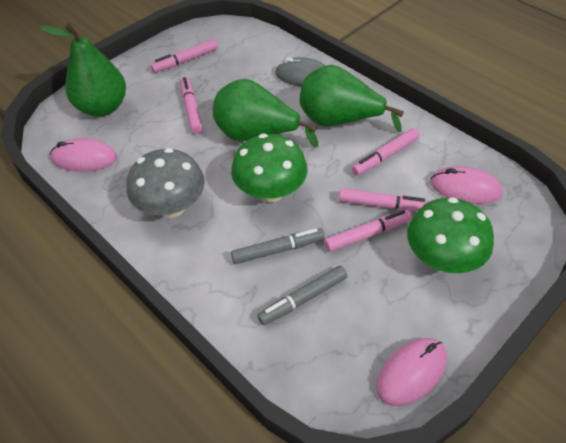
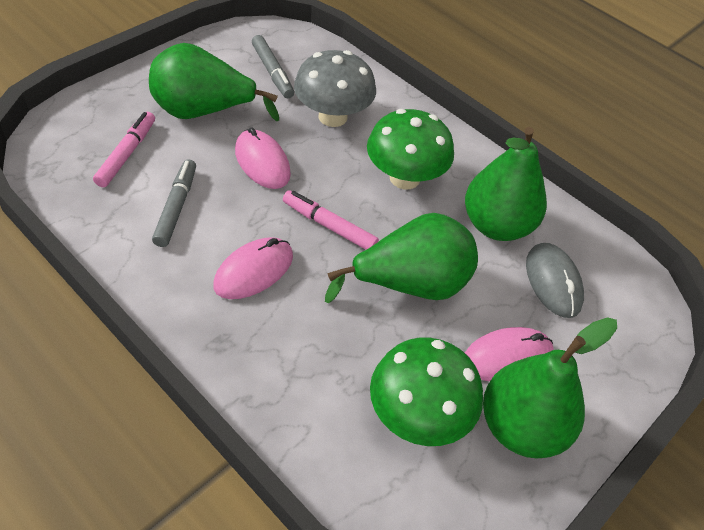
green pear: 3 -> 4
pink marker: 5 -> 2

